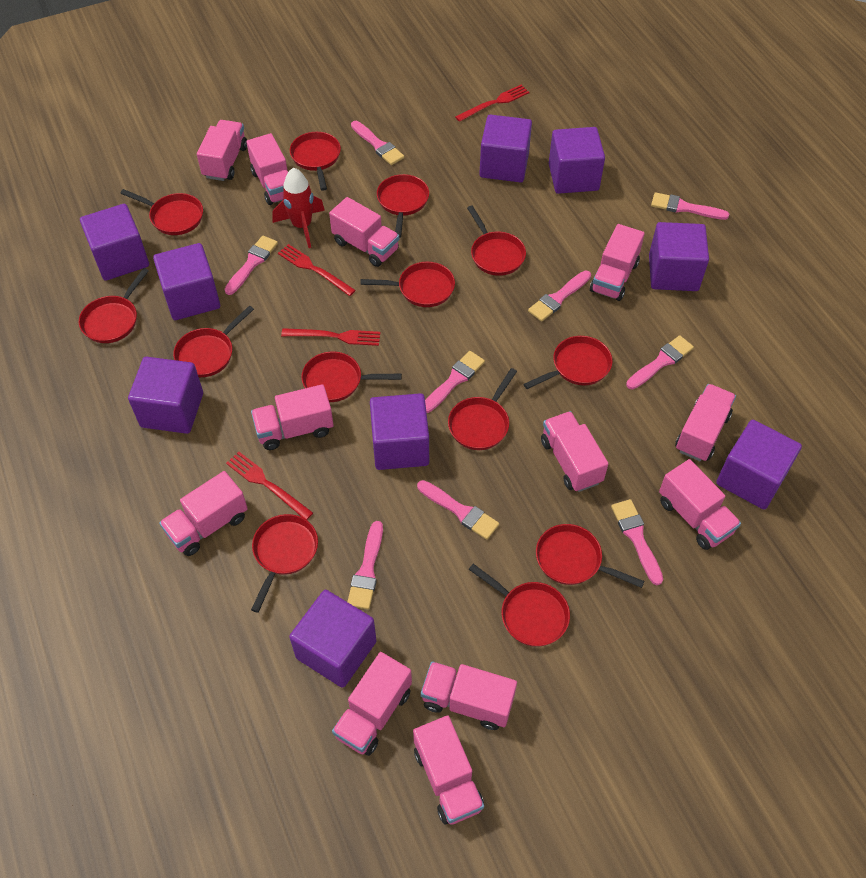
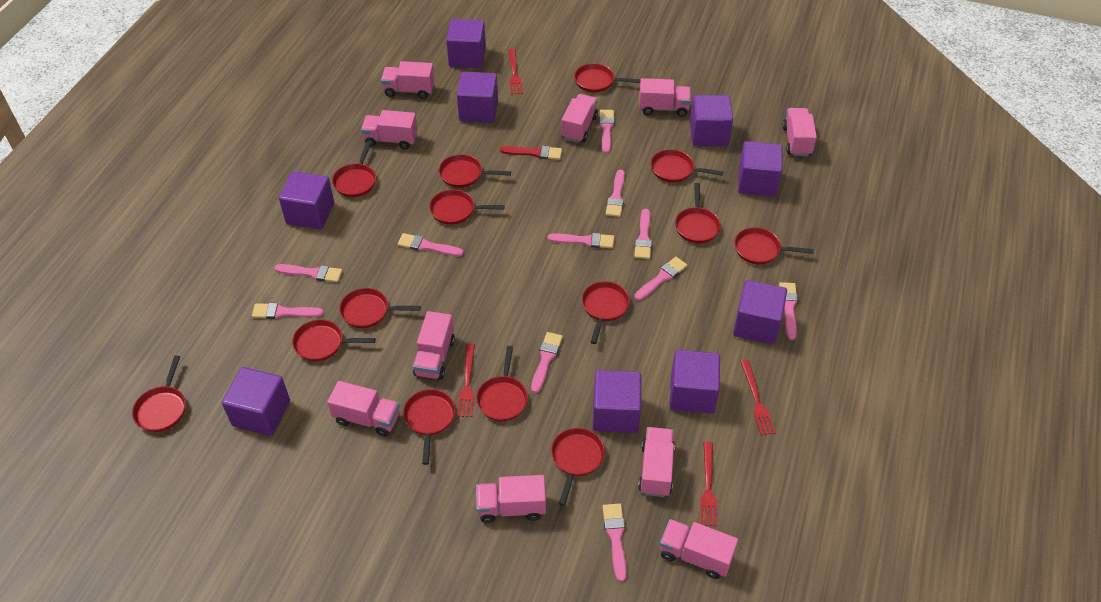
pink brush: 9 -> 11
pink truck: 12 -> 10
red brush: 0 -> 1
red pan: 13 -> 14
red rocket: 1 -> 0

